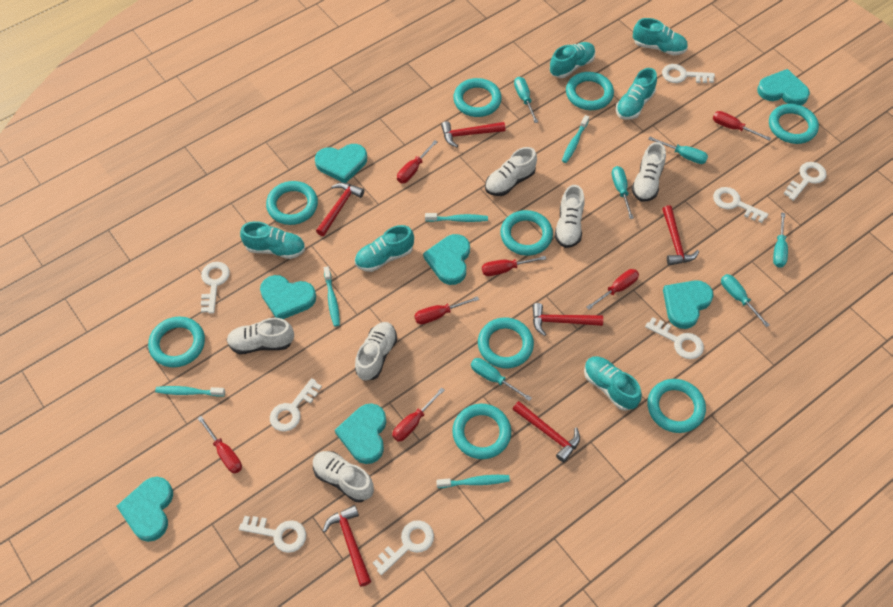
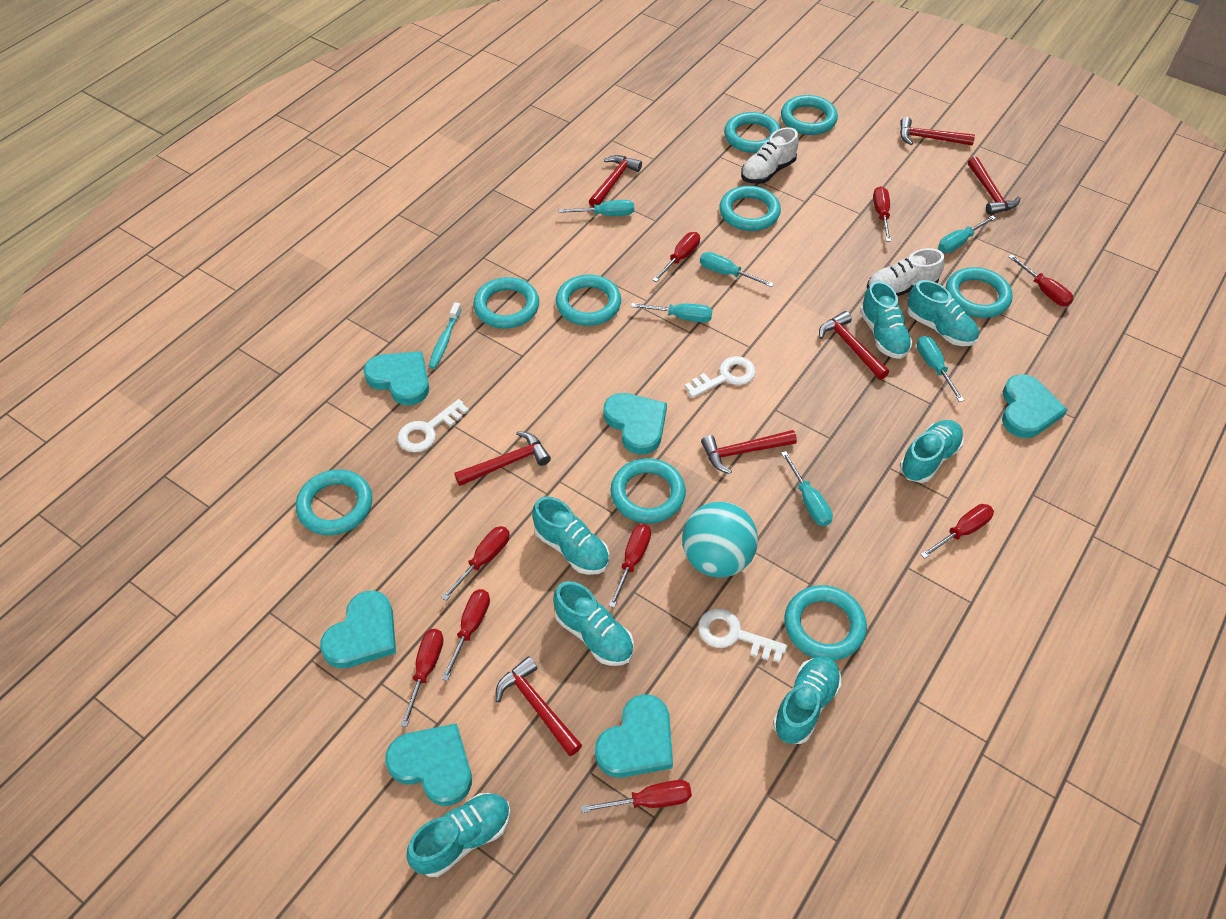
red hammer: 6 -> 7
red screwdriver: 7 -> 9
turquoise ball: 0 -> 1
turquoise heart: 7 -> 6
turquoise shoe: 6 -> 7
turquoise toothbrush: 5 -> 1
white key: 8 -> 3
white shoe: 6 -> 2

